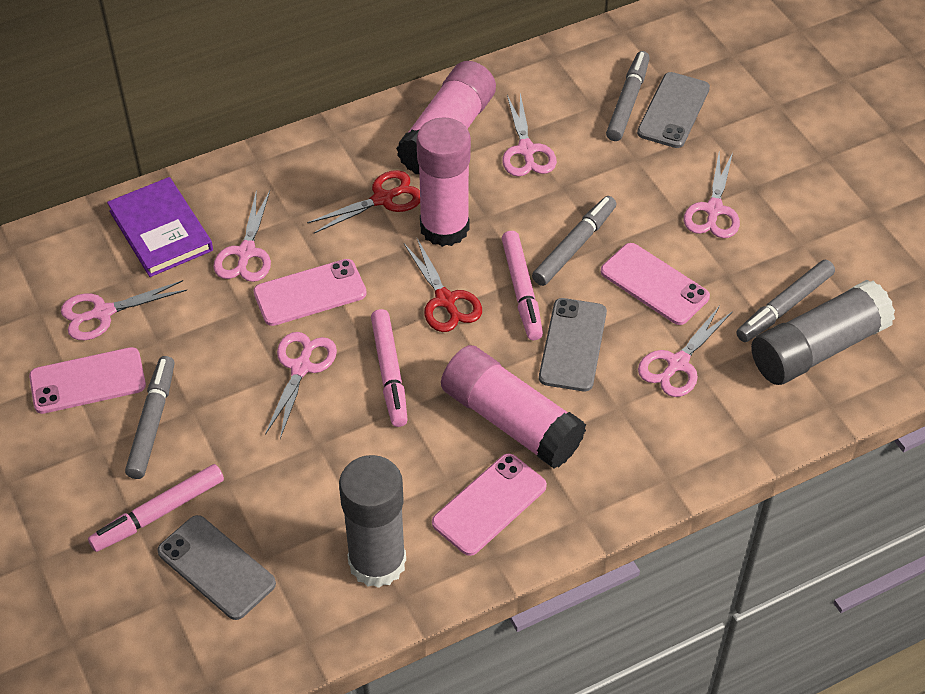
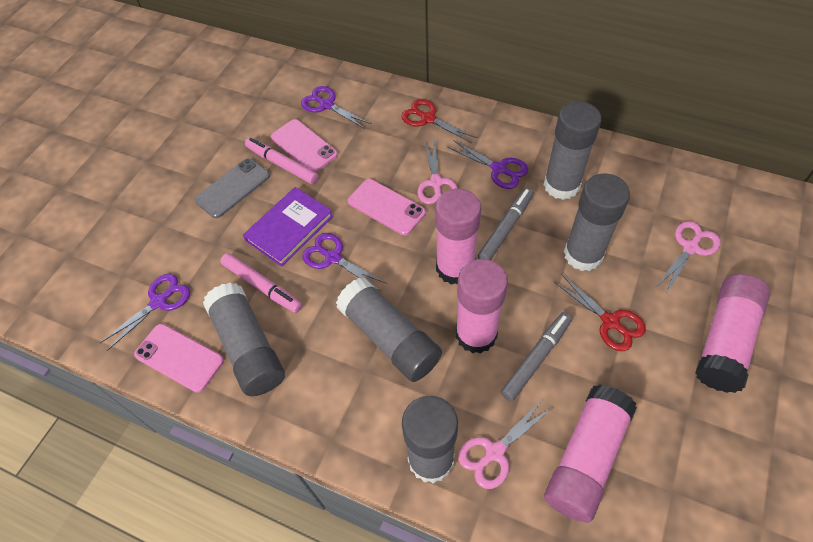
grey glue stick: 2 -> 5
grey marker: 4 -> 2
grey phone: 3 -> 1
pink glue stick: 3 -> 4
pink marker: 3 -> 2
pink phone: 4 -> 3
pink scissors: 6 -> 3
purple scissors: 0 -> 4

